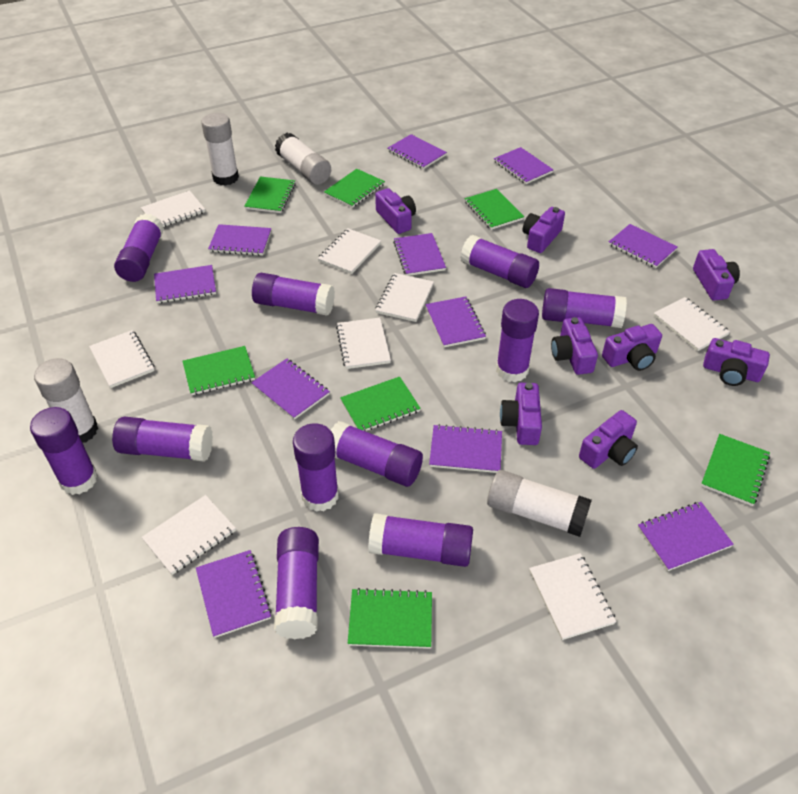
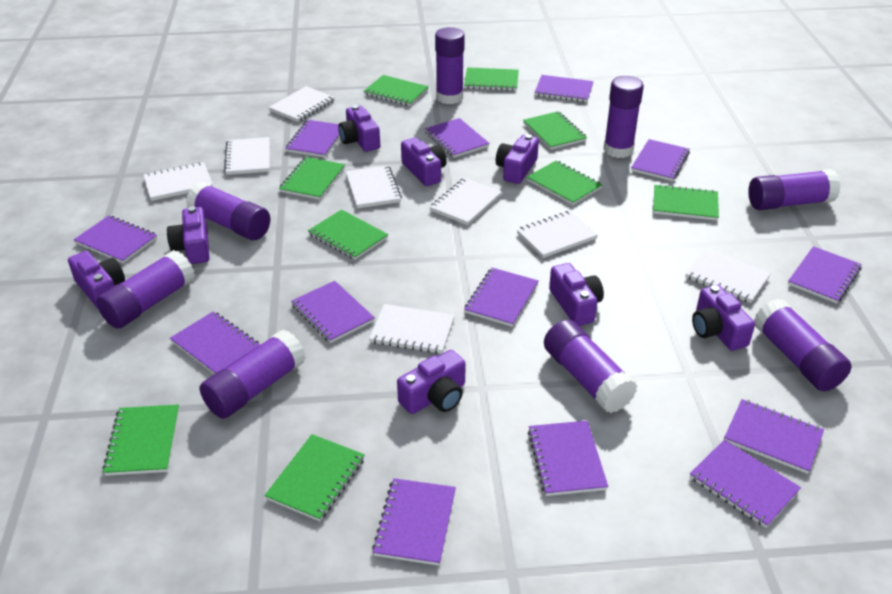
green notebook: 7 -> 9
purple glue stick: 11 -> 8
purple notebook: 11 -> 13
white glue stick: 4 -> 0

